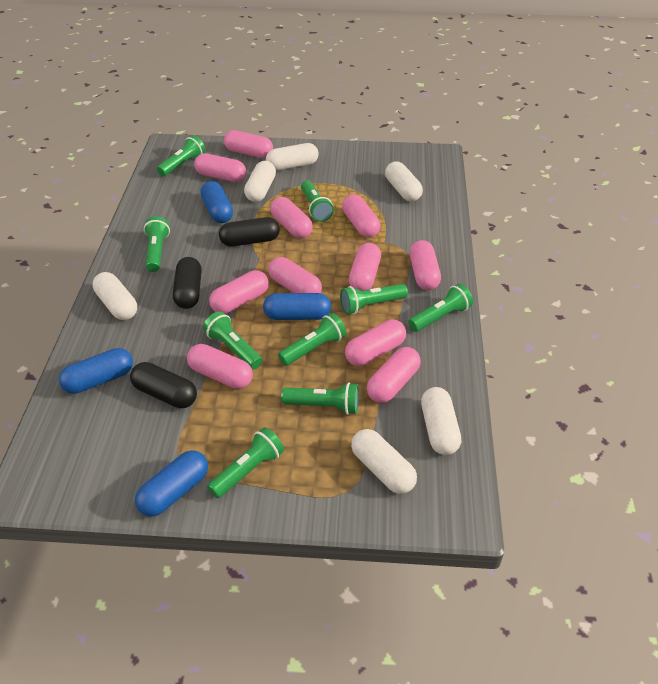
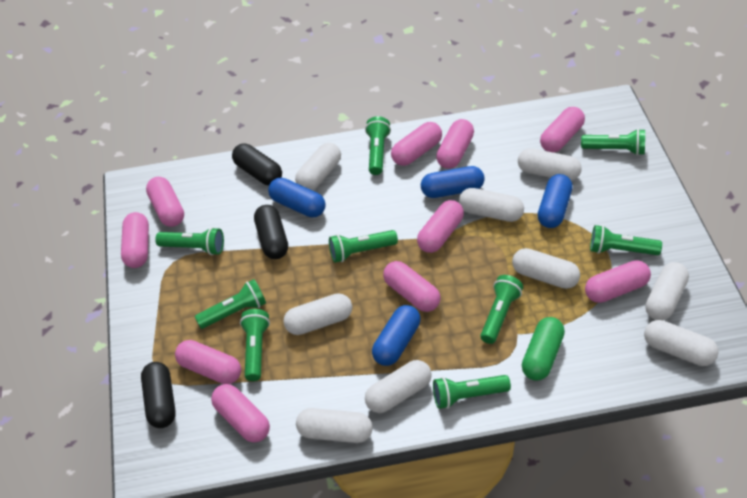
green capsule: 0 -> 1
pink capsule: 11 -> 10
white capsule: 6 -> 9

